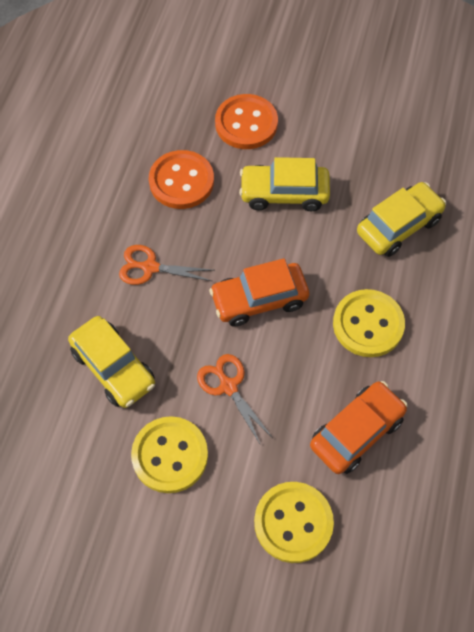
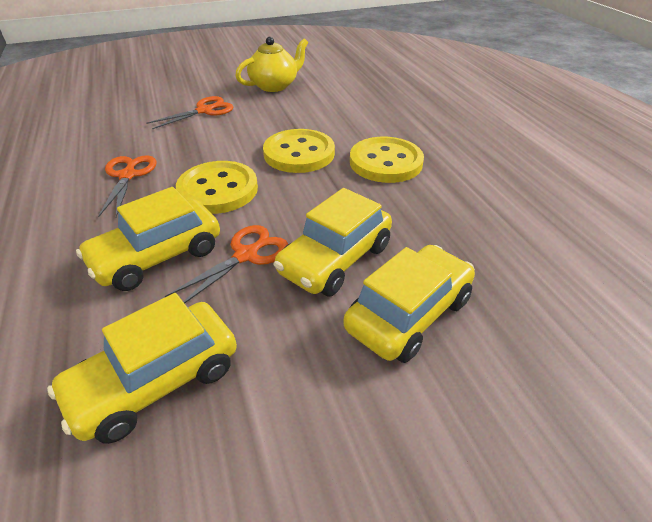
orange button: 2 -> 0
orange car: 2 -> 0
orange scissors: 2 -> 3
yellow car: 3 -> 4
yellow teapot: 0 -> 1

